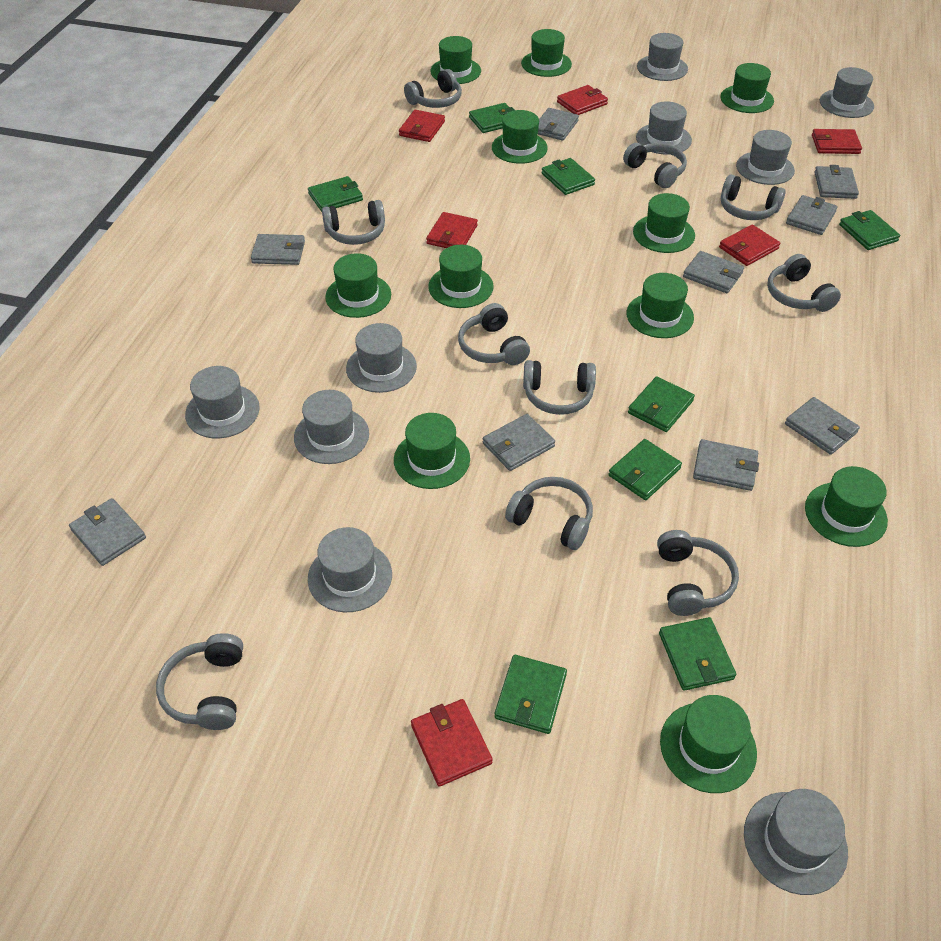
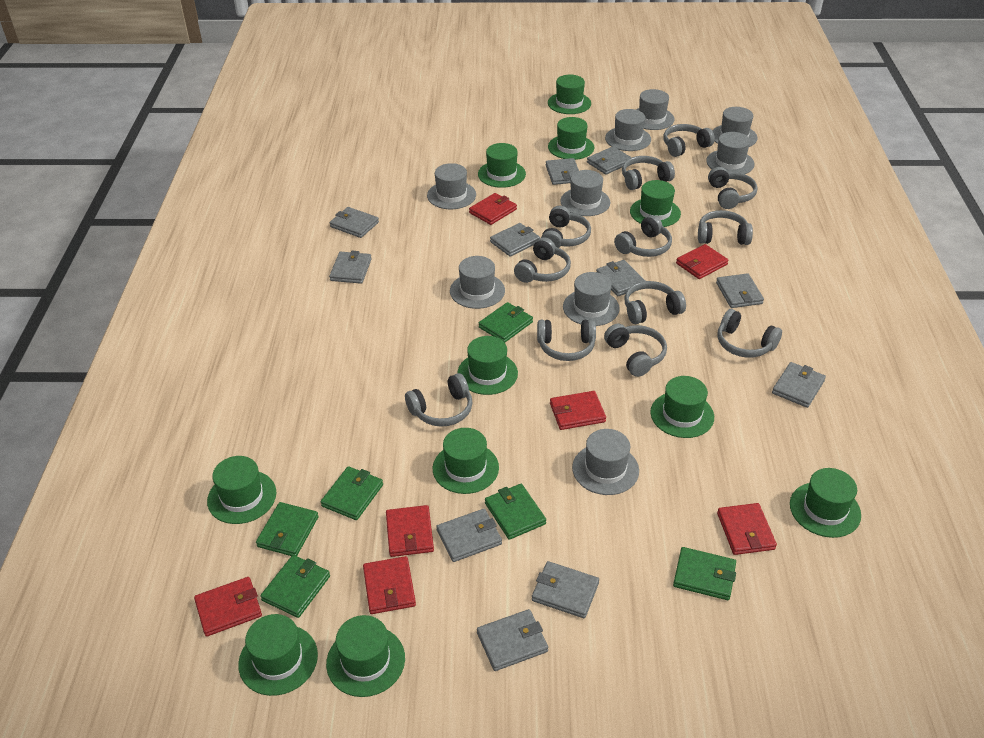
green wallet: 8 -> 6
grey headphones: 10 -> 12
grey wallet: 9 -> 11
red wallet: 6 -> 7

